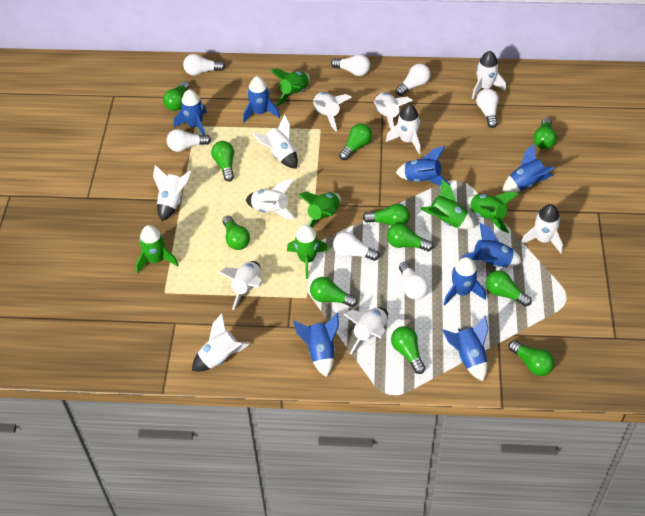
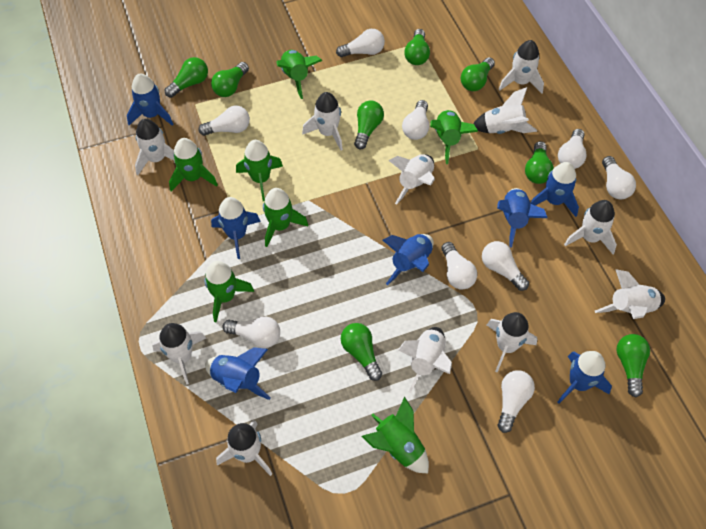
blue rocket: 8 -> 7
green light bulb: 11 -> 8
green rocket: 6 -> 7
white light bulb: 7 -> 9

